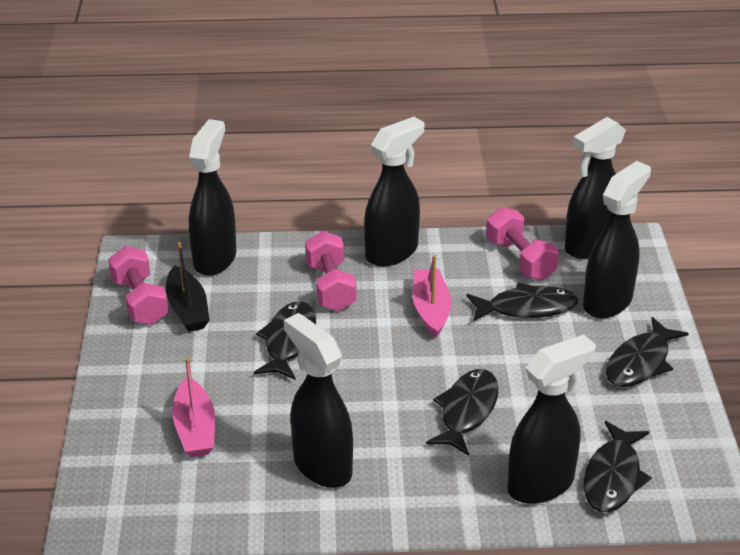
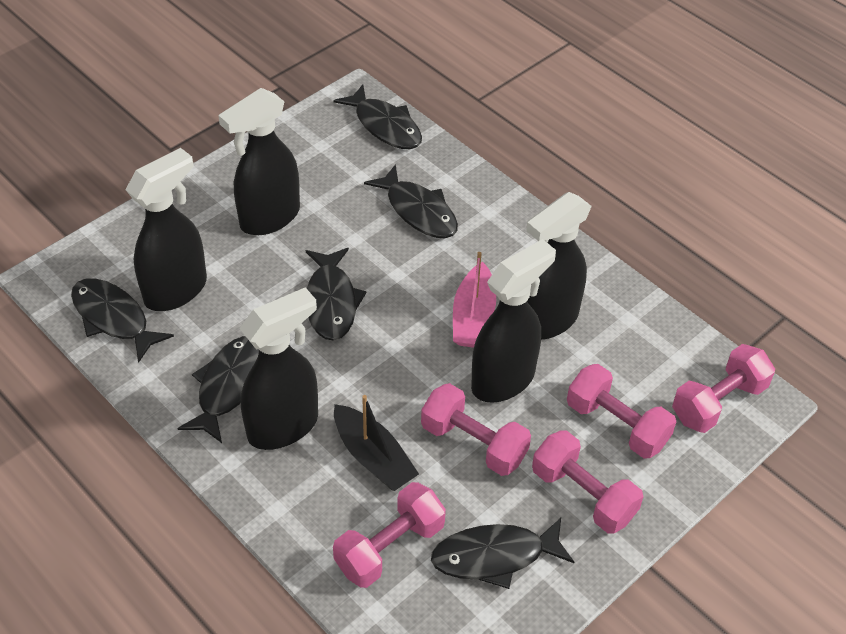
black fish: 5 -> 6
black spray bottle: 6 -> 5
pink boat: 2 -> 1
pink dumbbell: 3 -> 5

